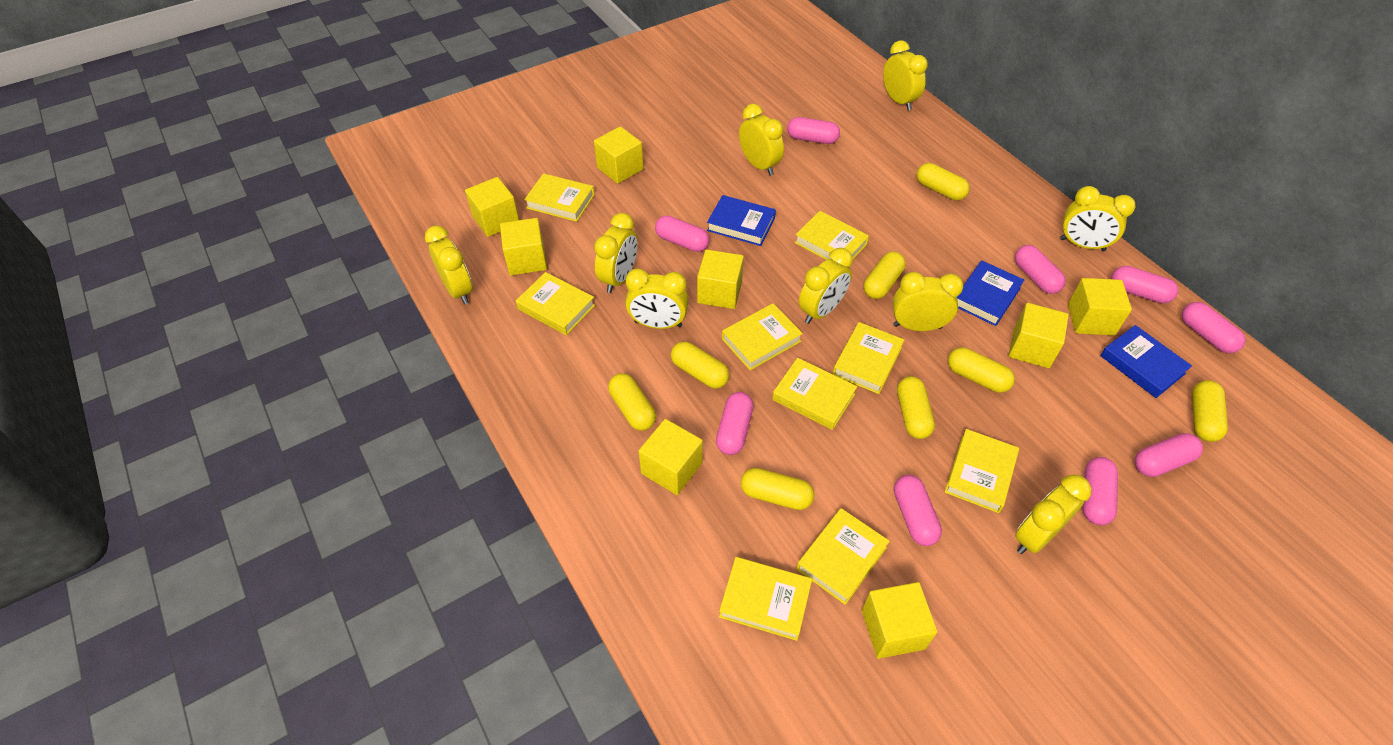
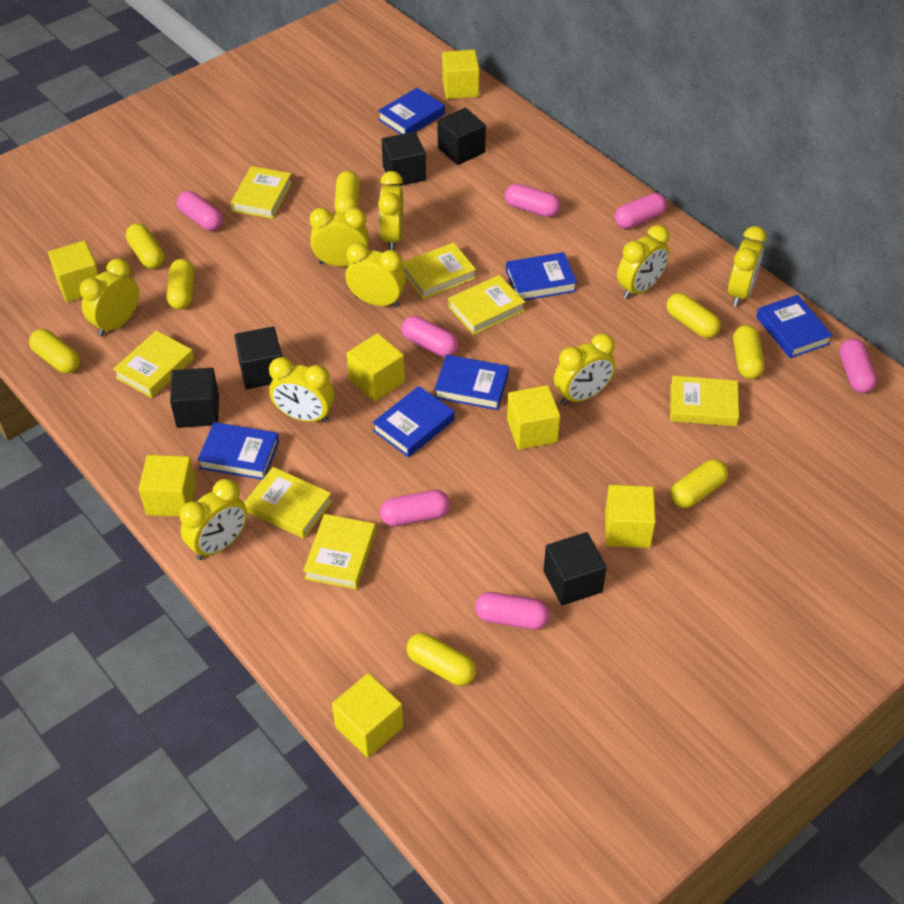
black cube: 0 -> 5
blue book: 3 -> 6
pink capsule: 9 -> 7
yellow book: 9 -> 7
yellow cube: 8 -> 7

